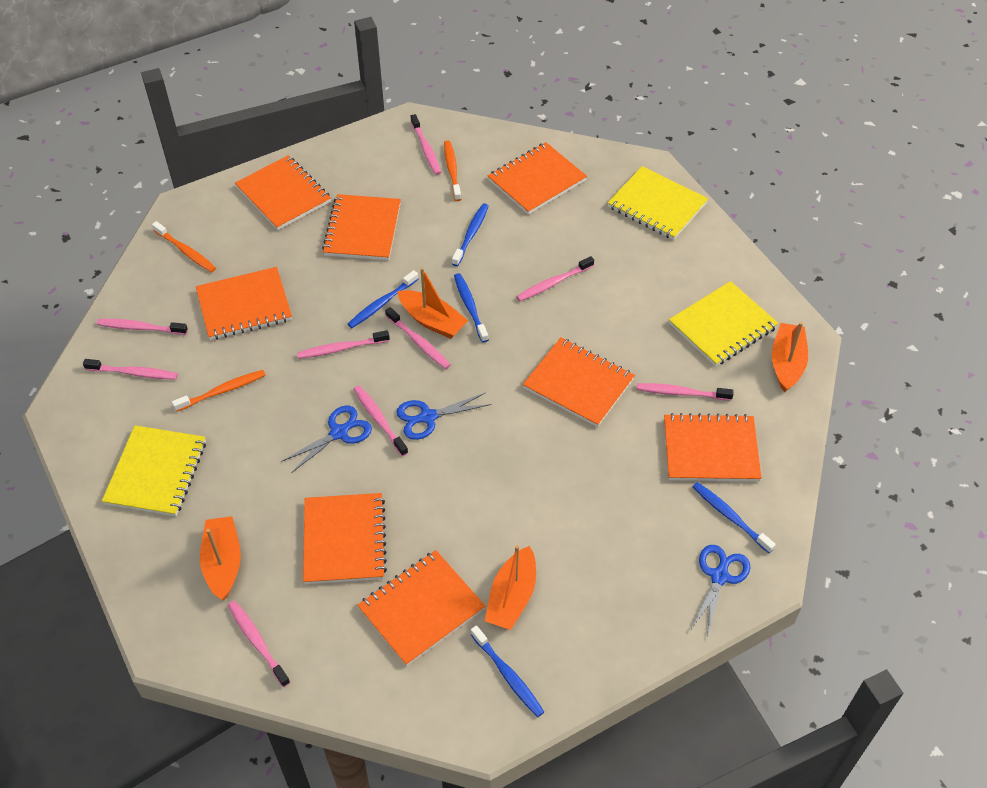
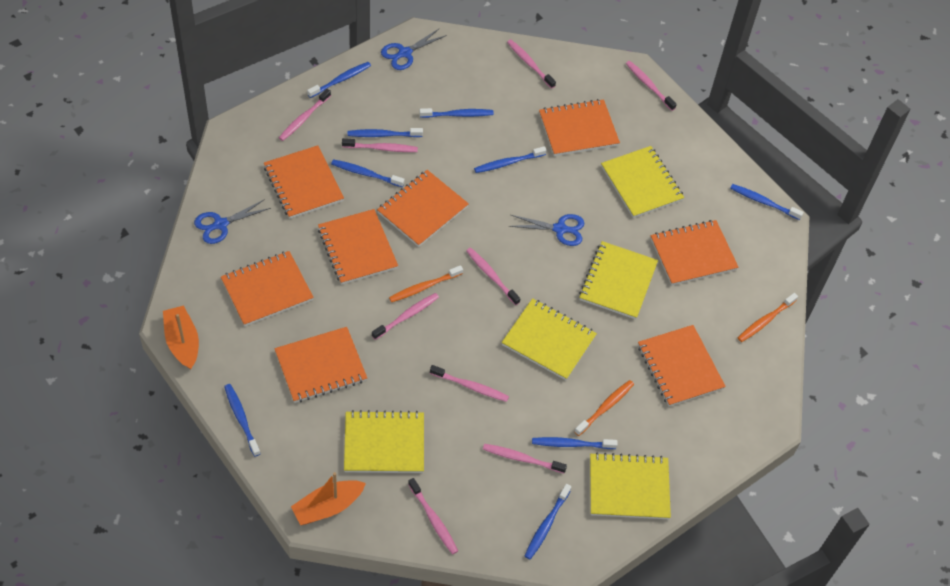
blue toothbrush: 5 -> 9
orange boat: 4 -> 2
yellow notebook: 3 -> 5

